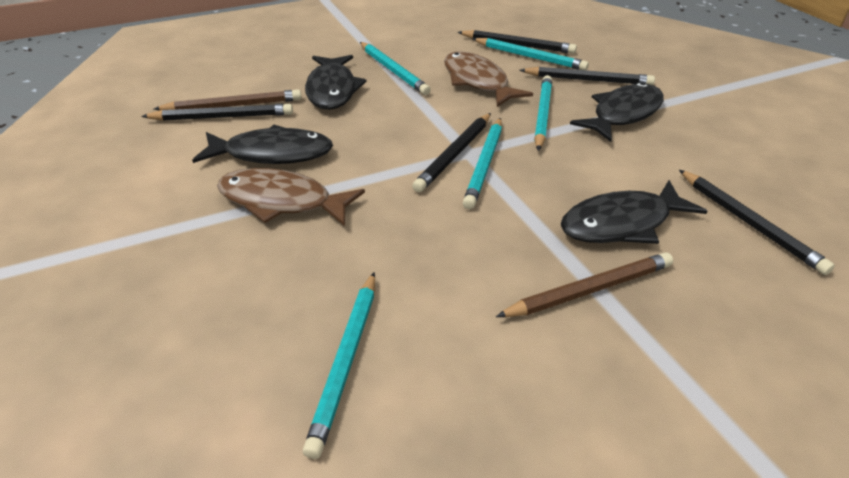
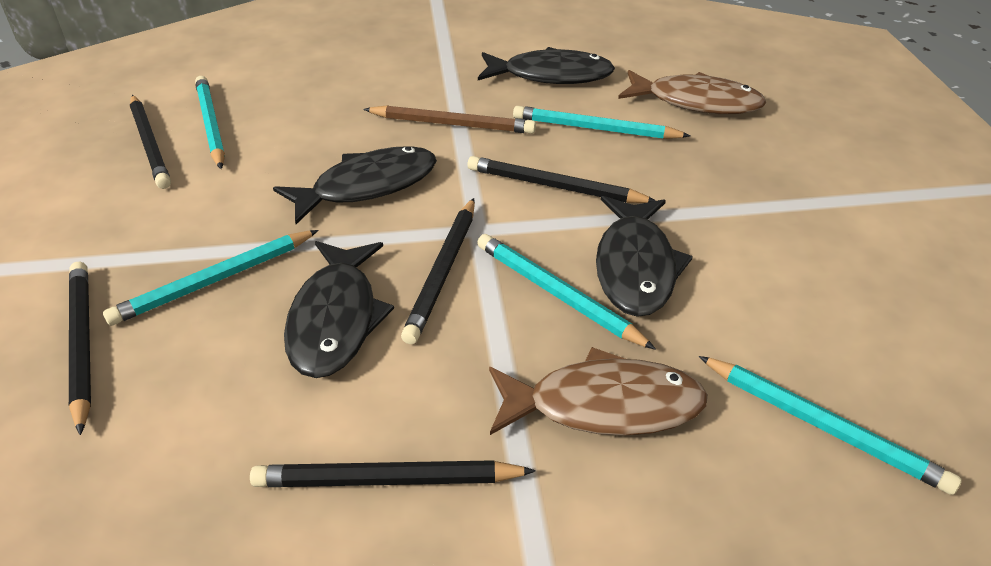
brown pencil: 2 -> 1

